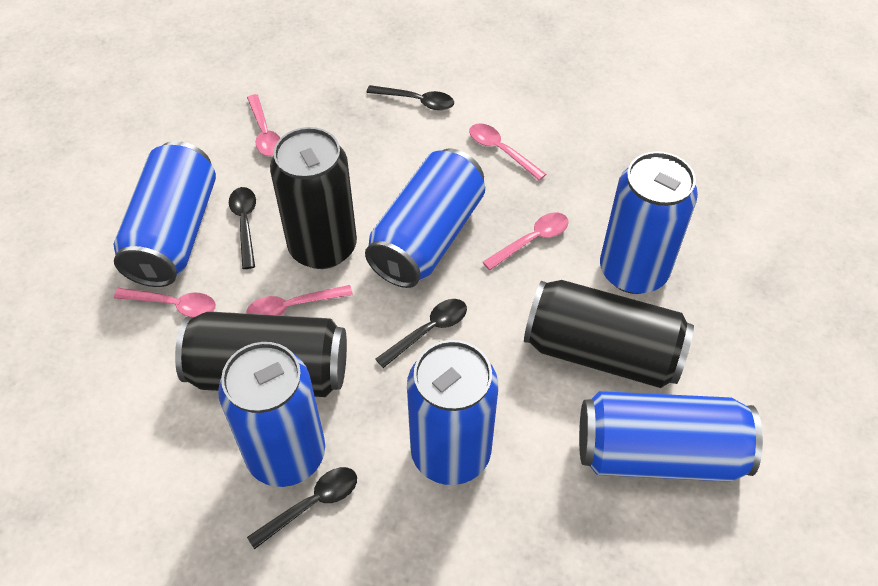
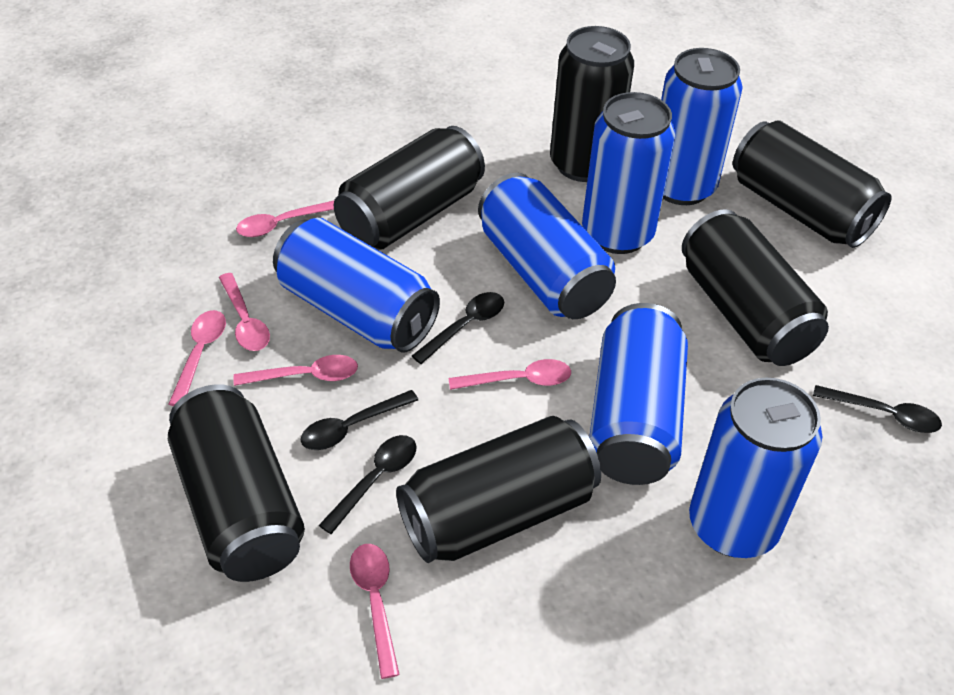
black can: 3 -> 6
pink spoon: 5 -> 6

